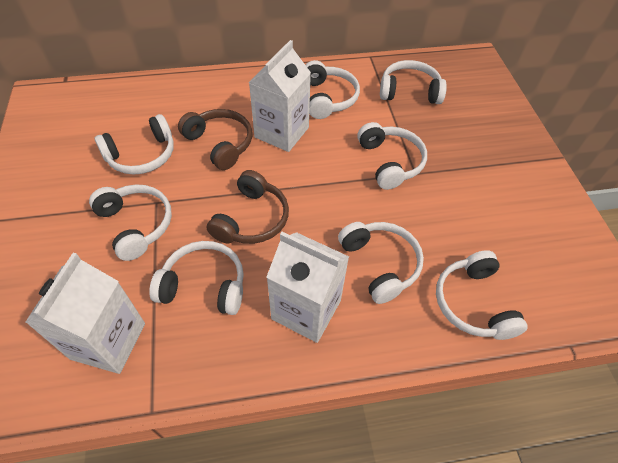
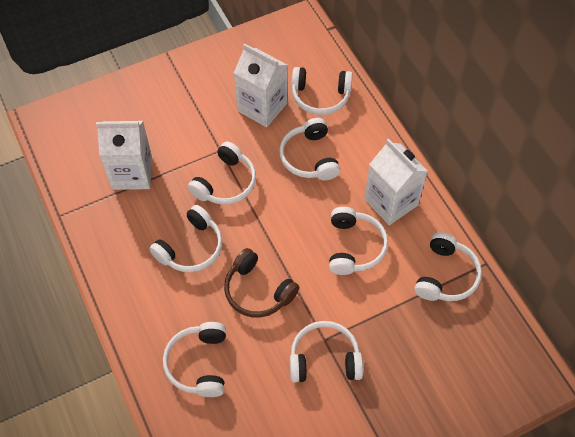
brown headphones: 2 -> 1

